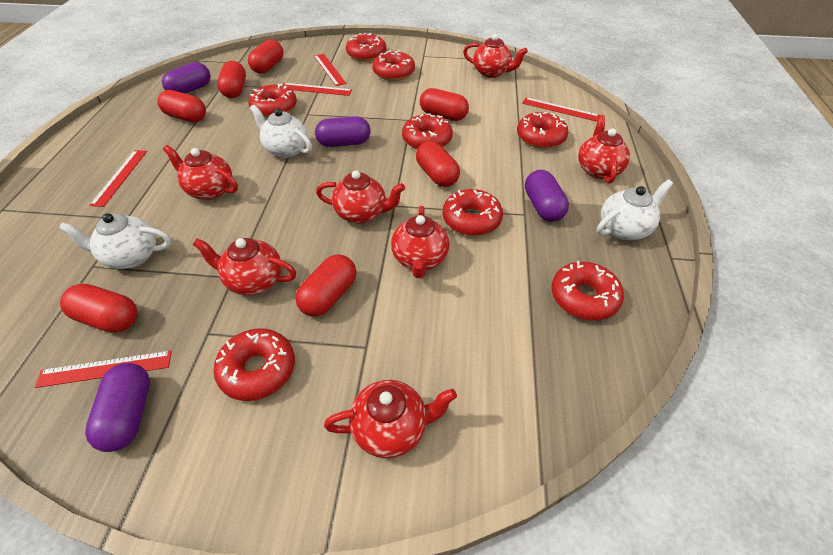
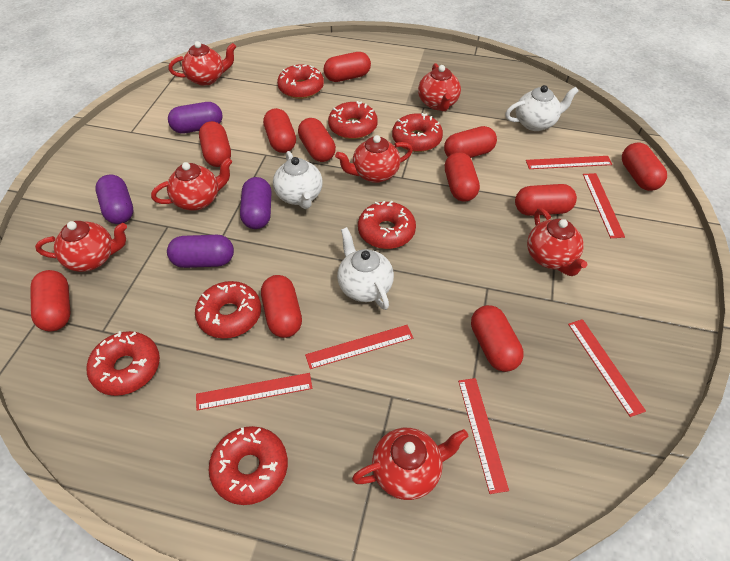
red capsule: 7 -> 11
red donut: 8 -> 7
red ruler: 5 -> 6

